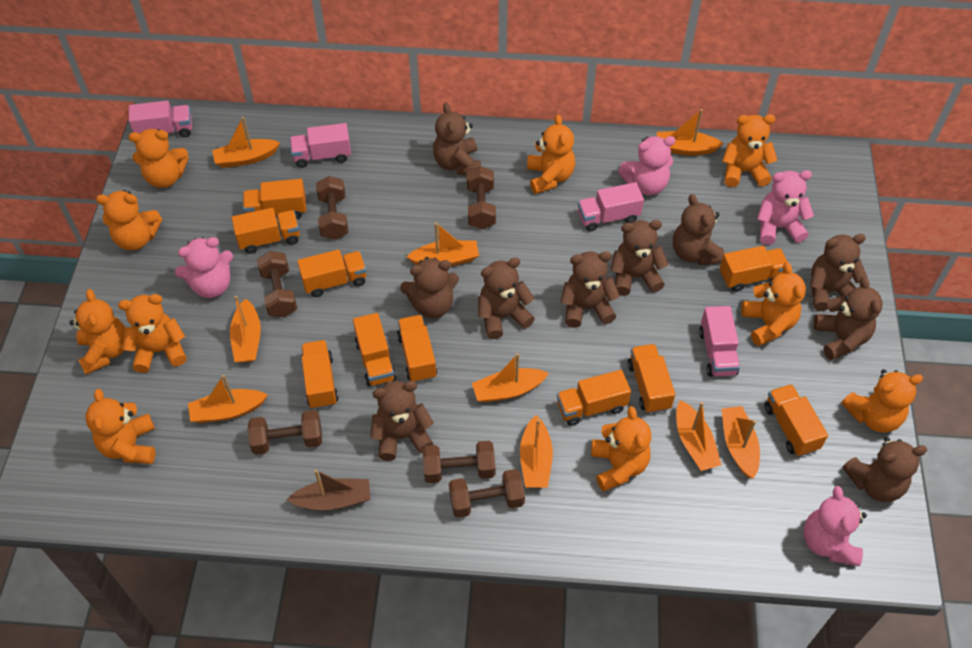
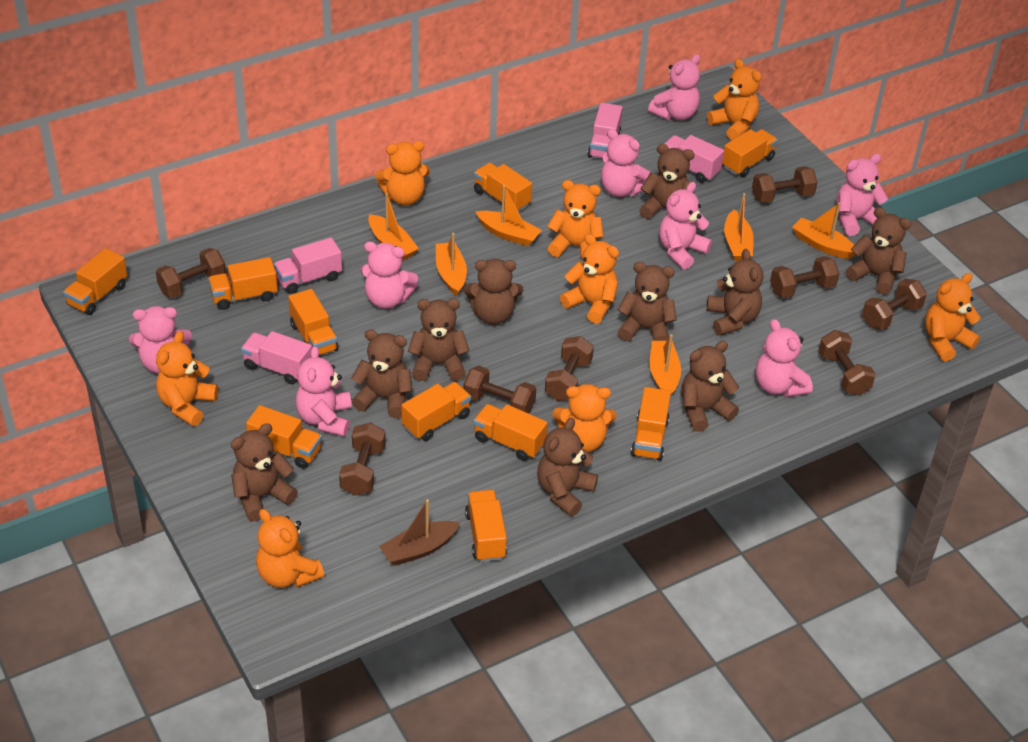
brown dumbbell: 6 -> 8
orange boat: 9 -> 6
orange teddy bear: 10 -> 8
pink teddy bear: 4 -> 8

